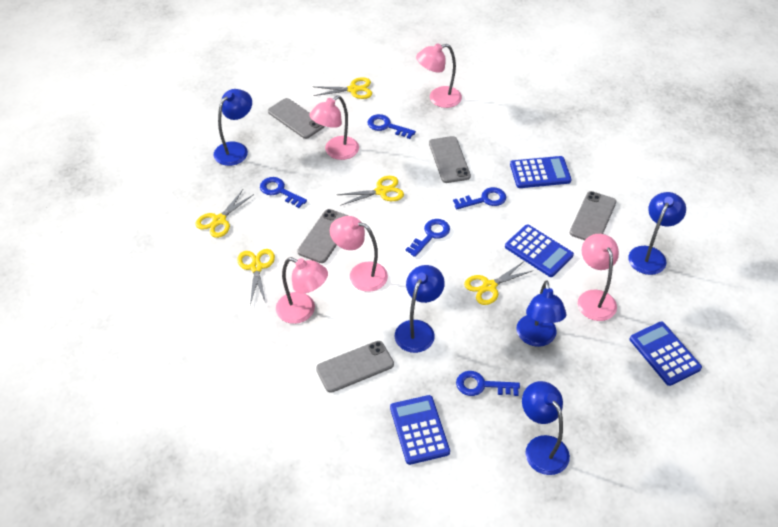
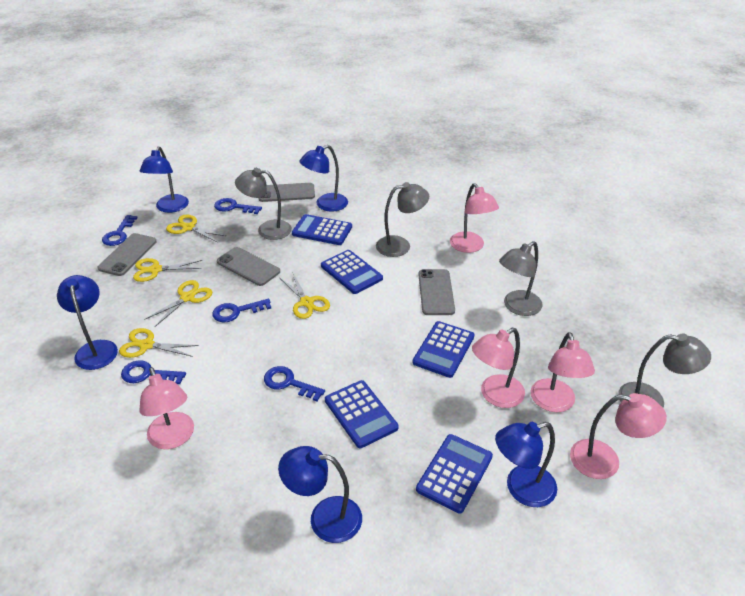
blue calculator: 4 -> 5
grey lamp: 0 -> 4
grey phone: 5 -> 4

